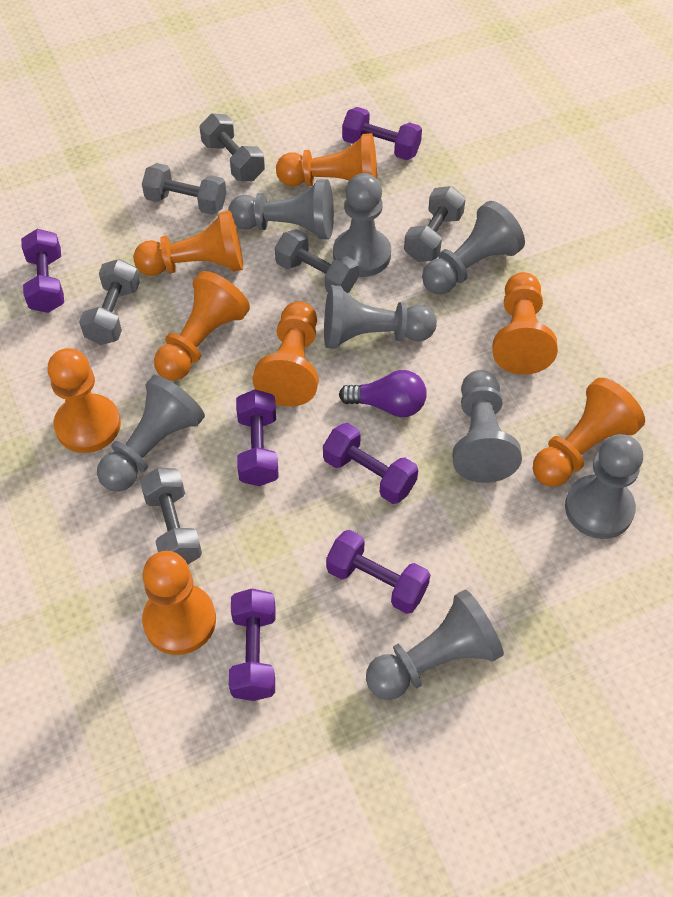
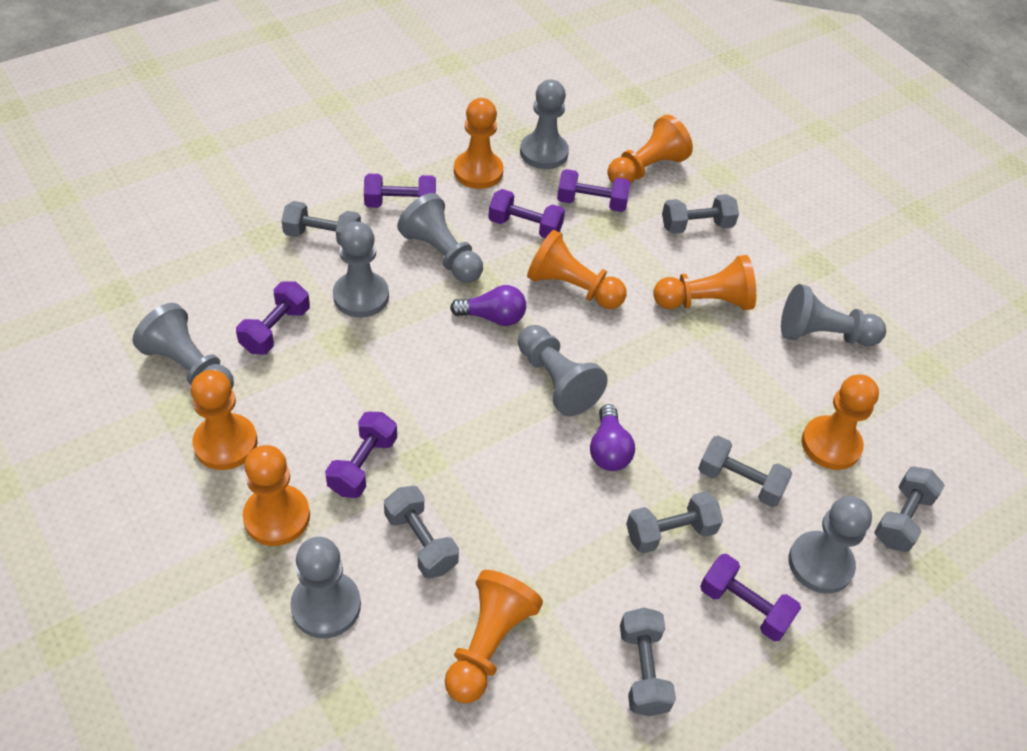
grey dumbbell: 6 -> 7
purple light bulb: 1 -> 2

